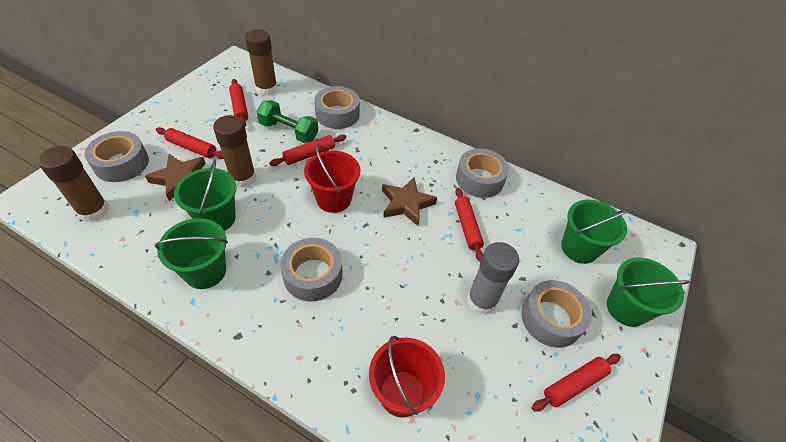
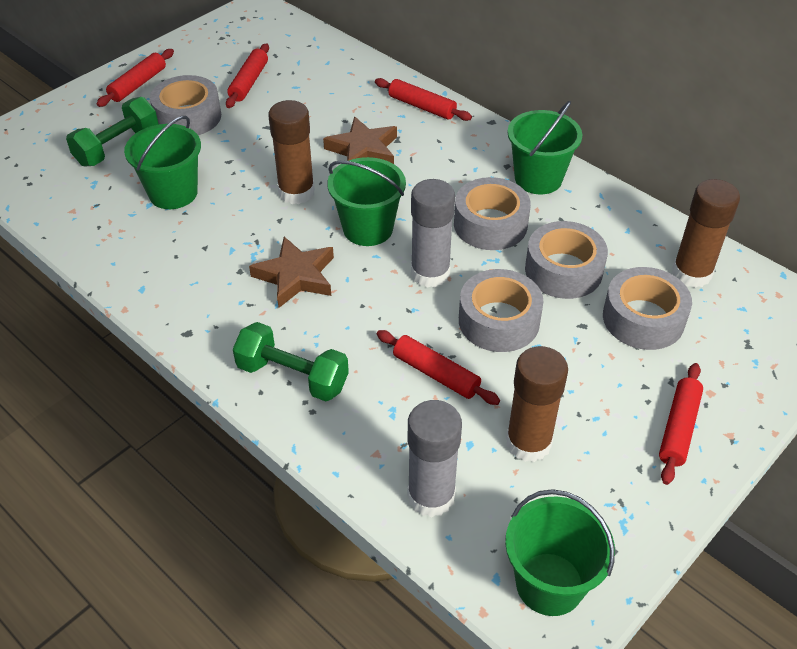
green dumbbell: 1 -> 2
grey glue stick: 1 -> 2
red bucket: 2 -> 0

